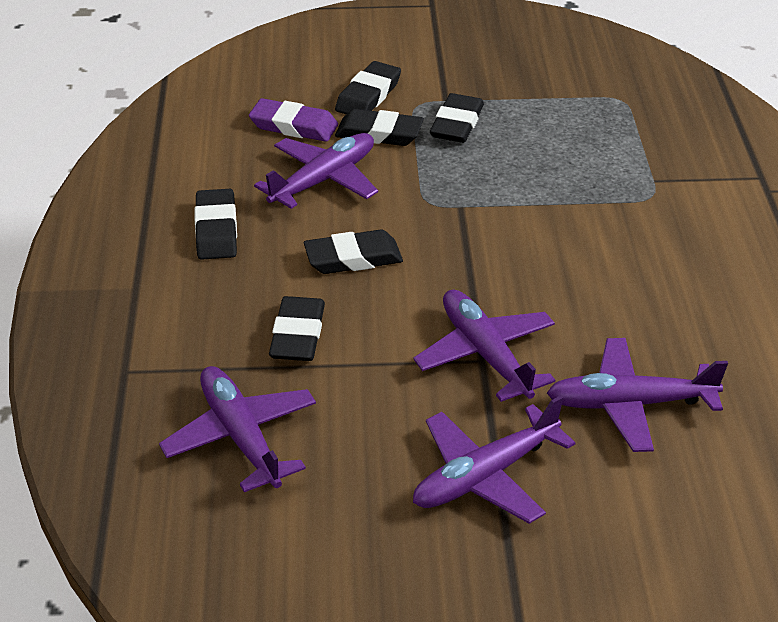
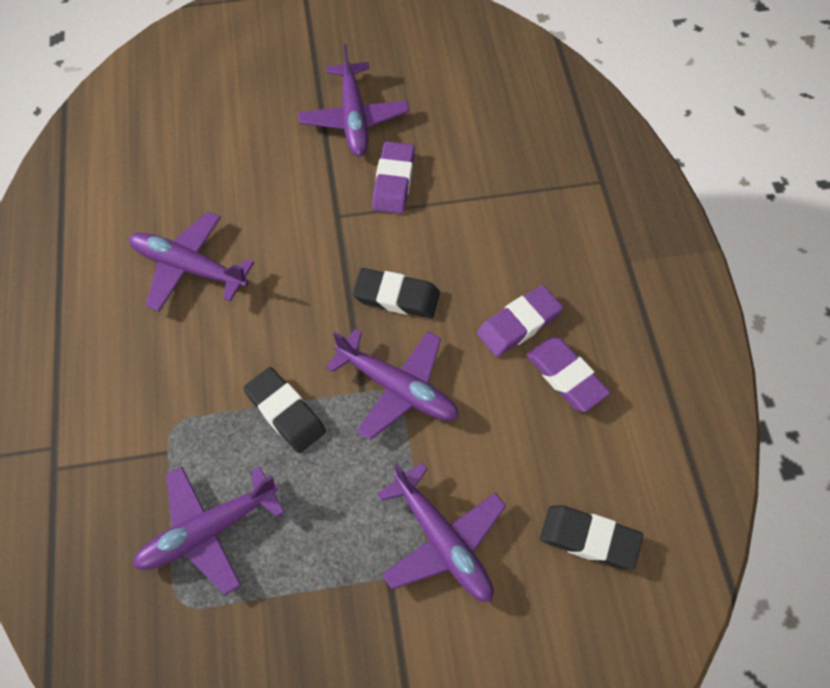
black eraser: 6 -> 3
purple eraser: 1 -> 3

